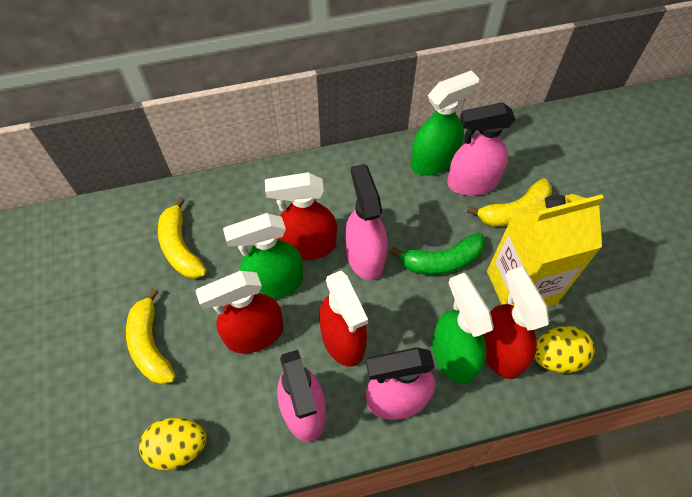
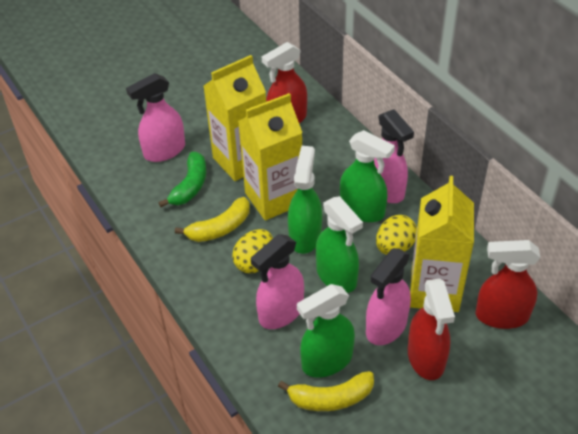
green spray bottle: 3 -> 4
red spray bottle: 4 -> 3
yellow banana: 3 -> 2
yellow carton: 1 -> 3

